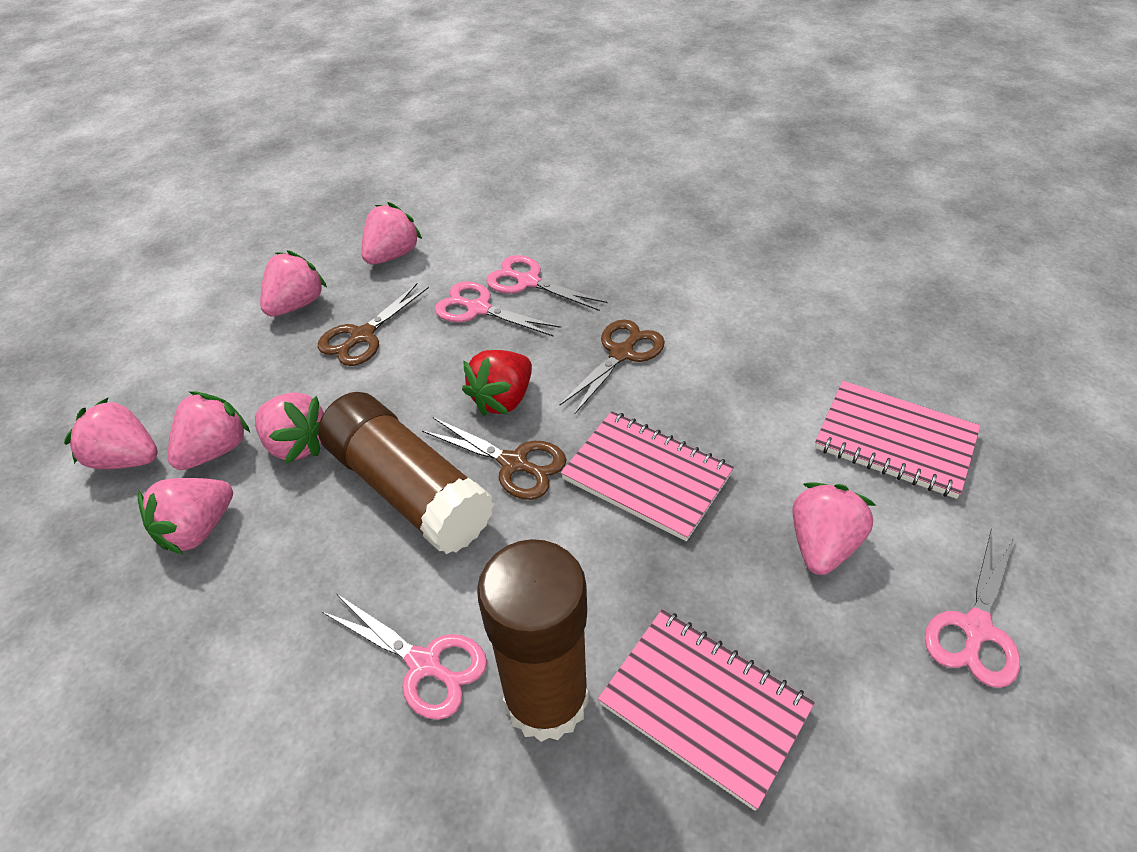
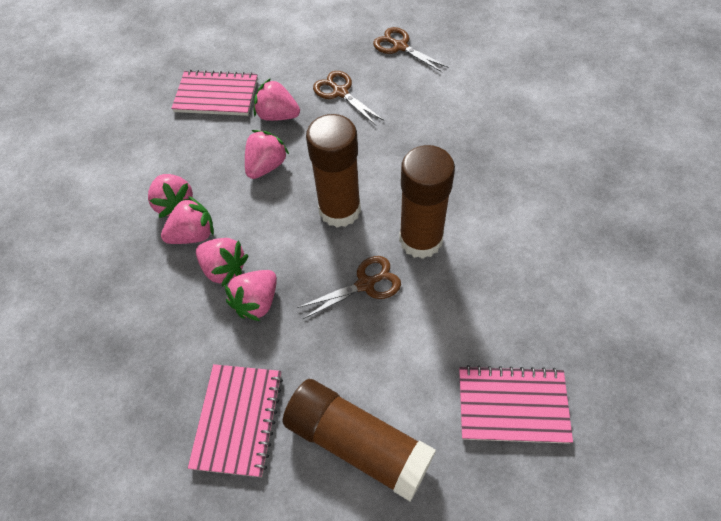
brown glue stick: 2 -> 3
pink scissors: 4 -> 0
pink strawberry: 7 -> 6
red strawberry: 1 -> 0

